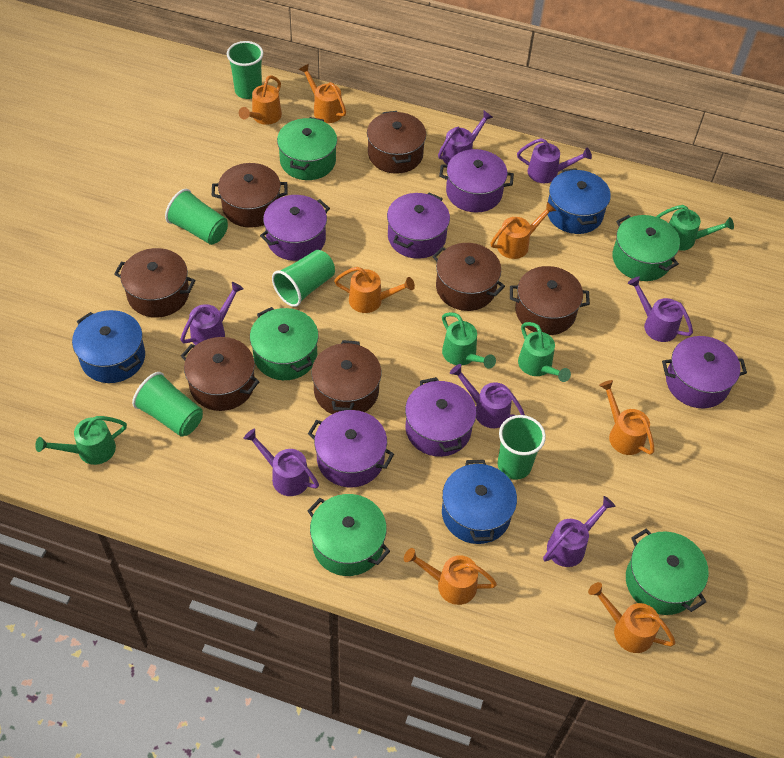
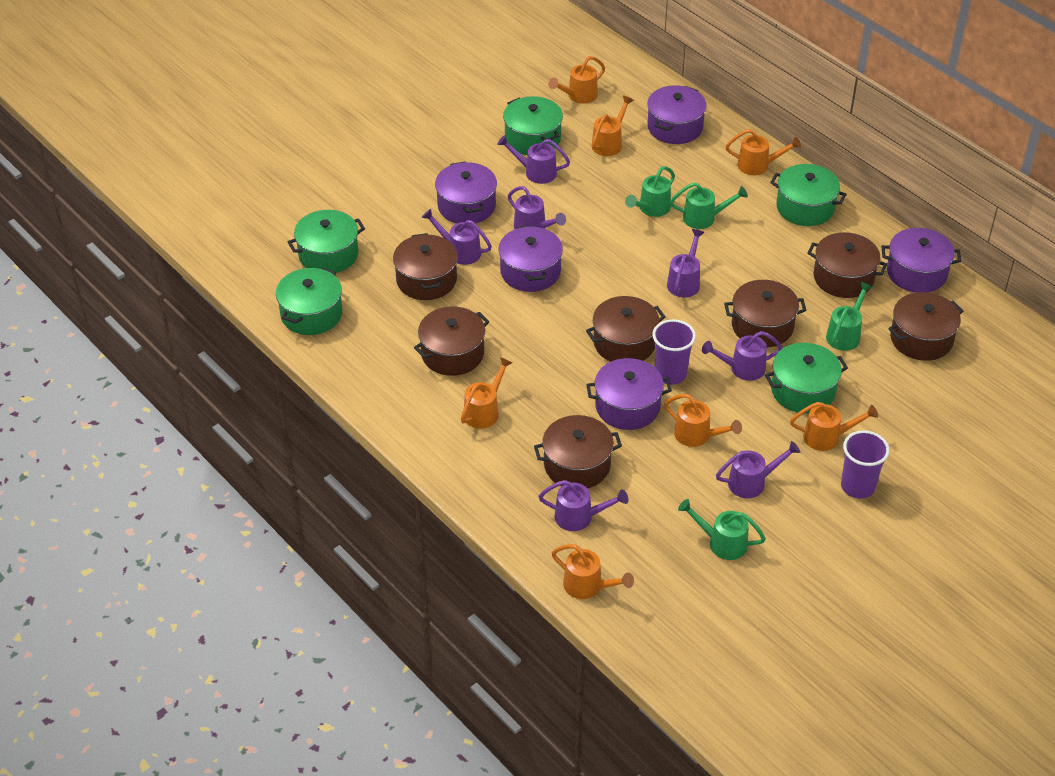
blue pot: 3 -> 0
green cup: 5 -> 0
purple cup: 0 -> 2
purple pot: 6 -> 5

